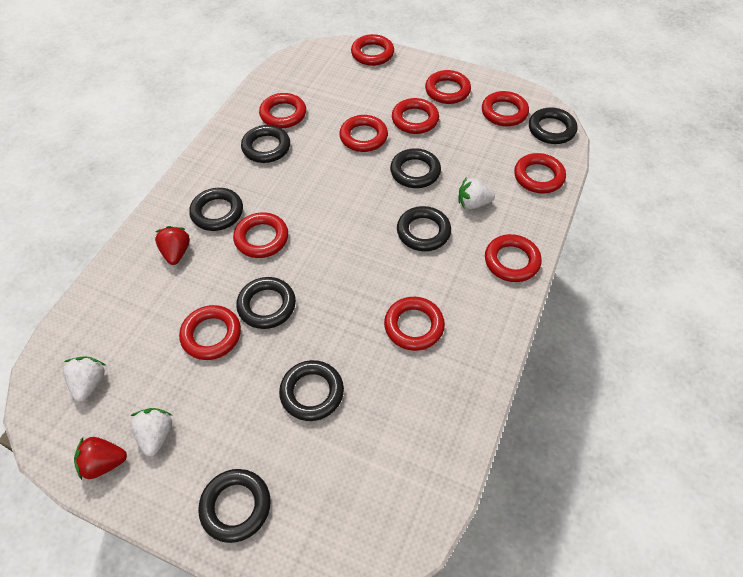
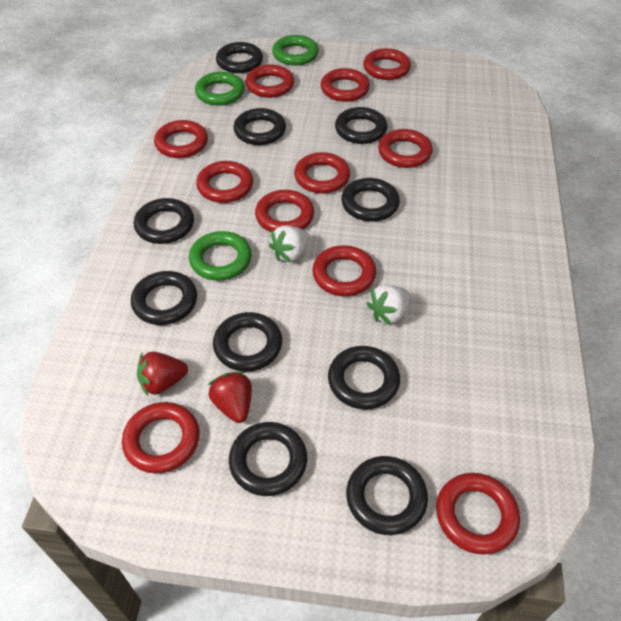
black ring: 8 -> 10
green ring: 0 -> 3
white strawberry: 3 -> 2

